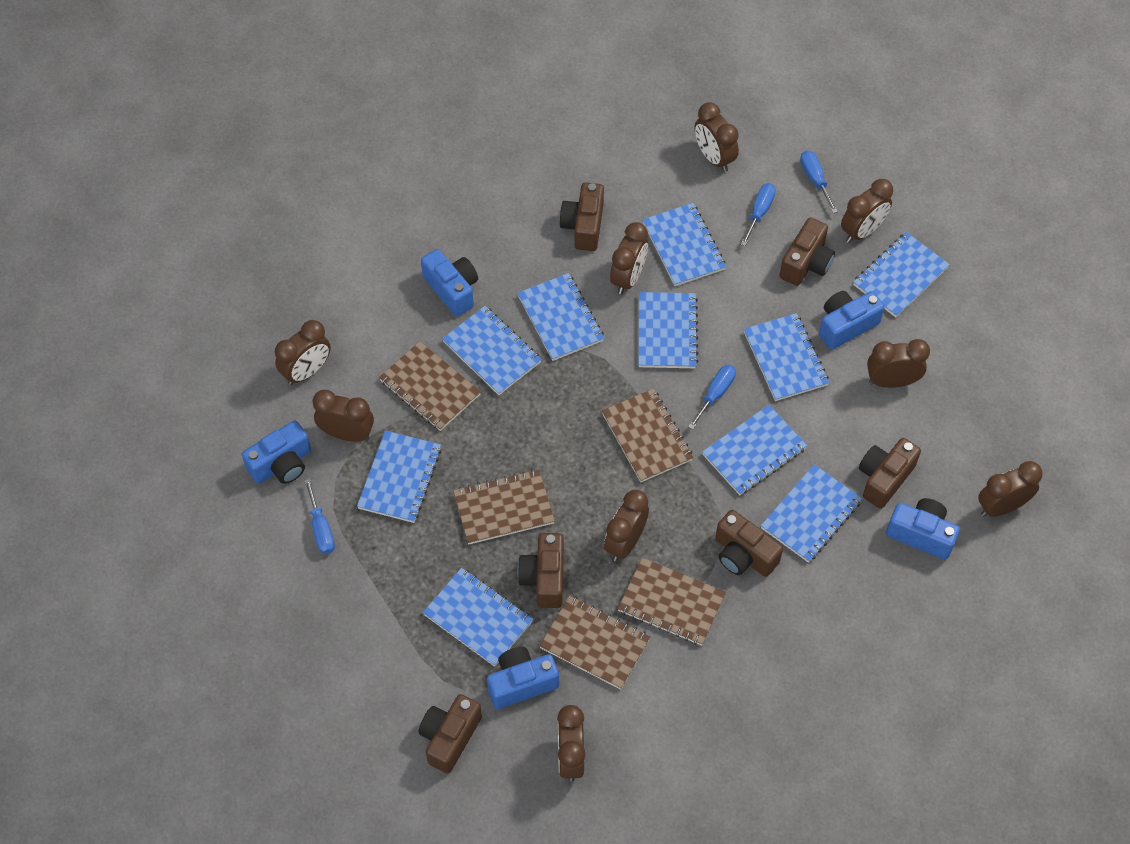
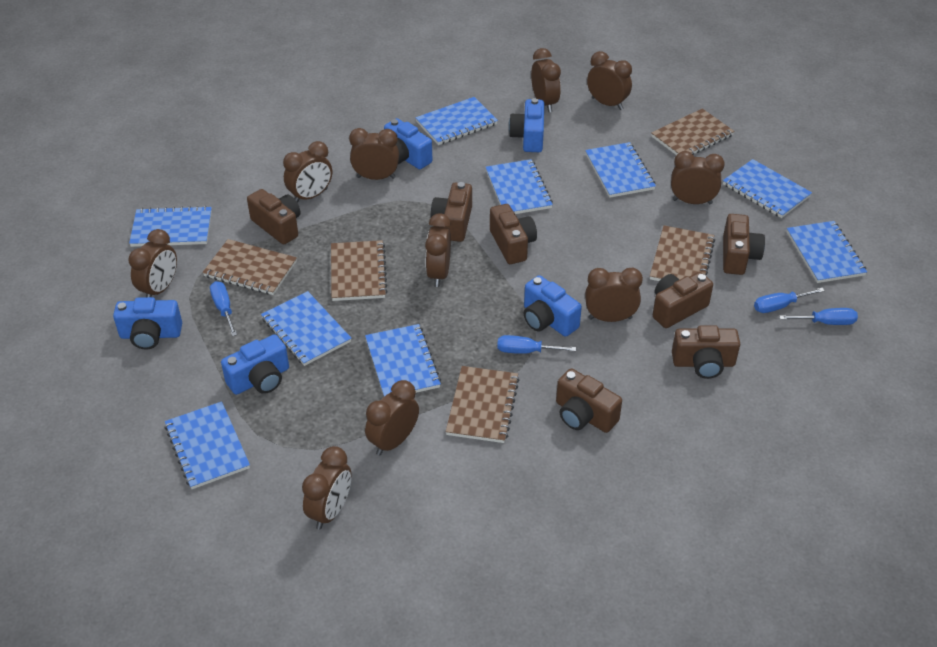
blue notebook: 10 -> 9
brown camera: 6 -> 7
brown clock: 9 -> 10

